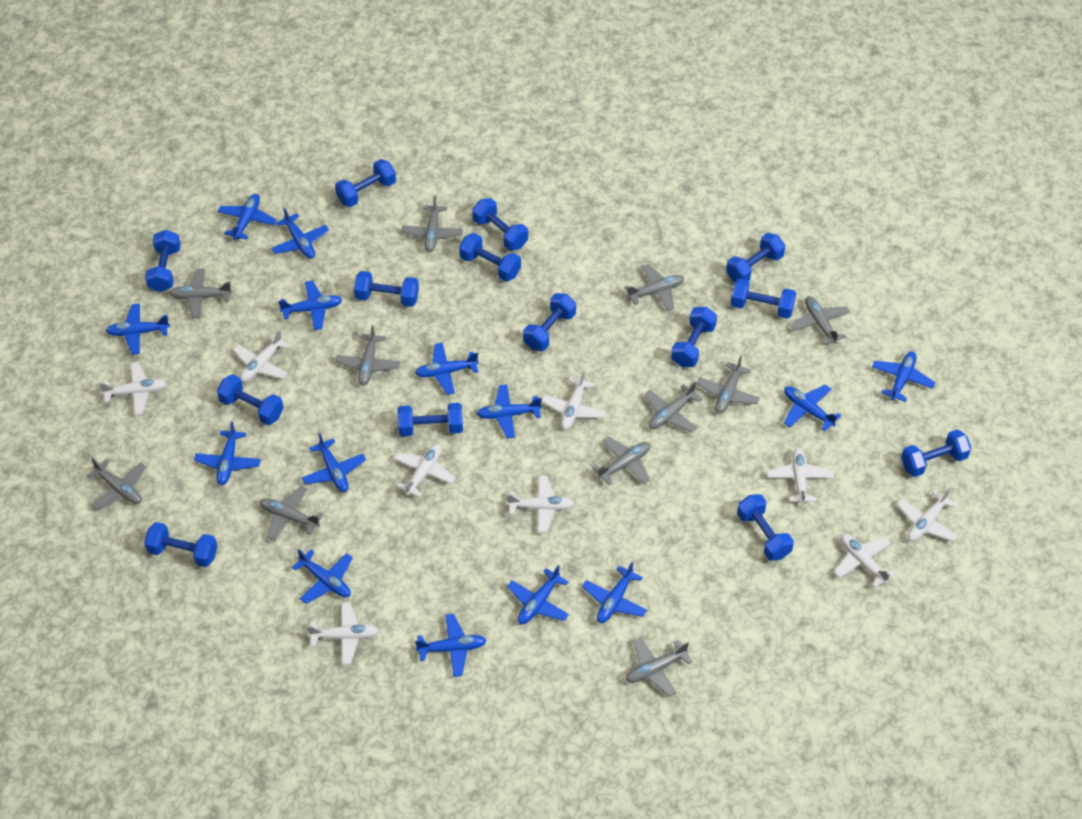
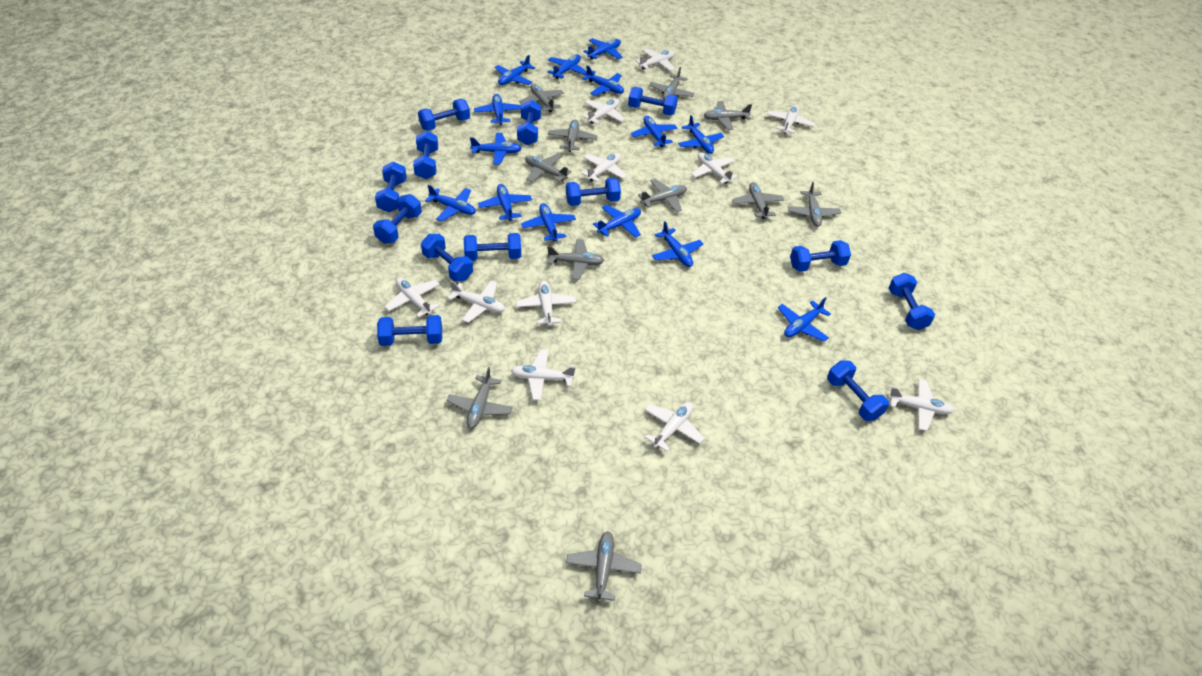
blue dumbbell: 14 -> 13
white plane: 9 -> 11

